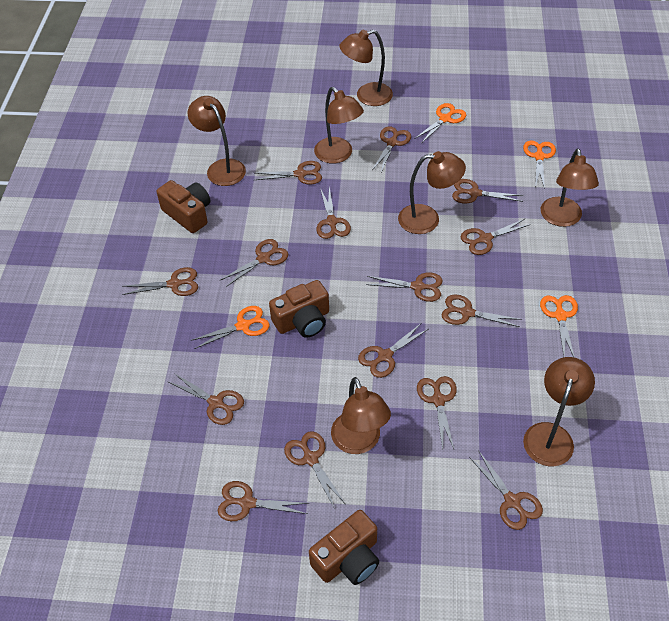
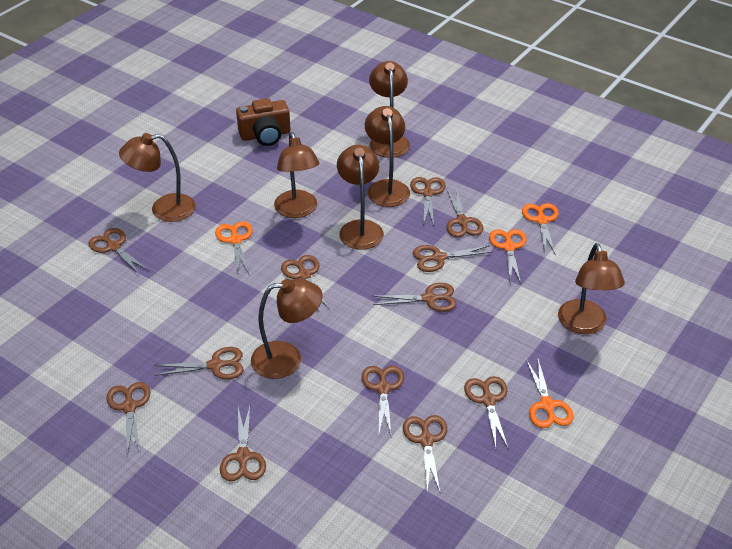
brown camera: 3 -> 1
brown scissors: 15 -> 12

